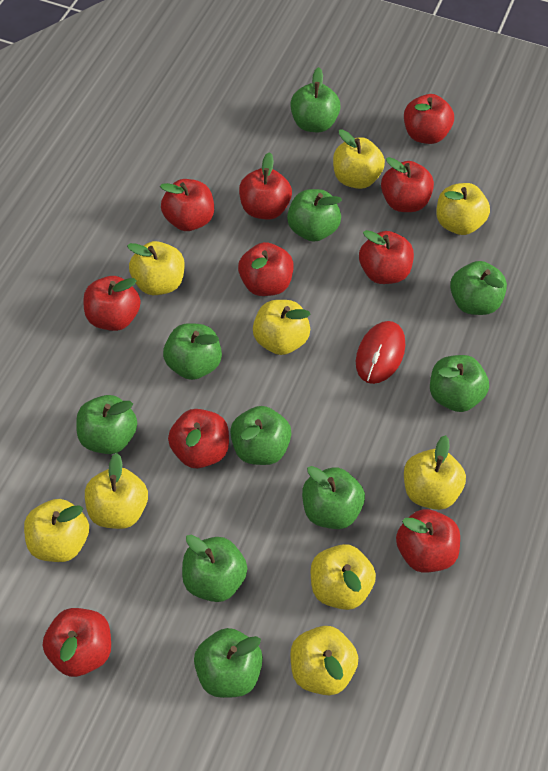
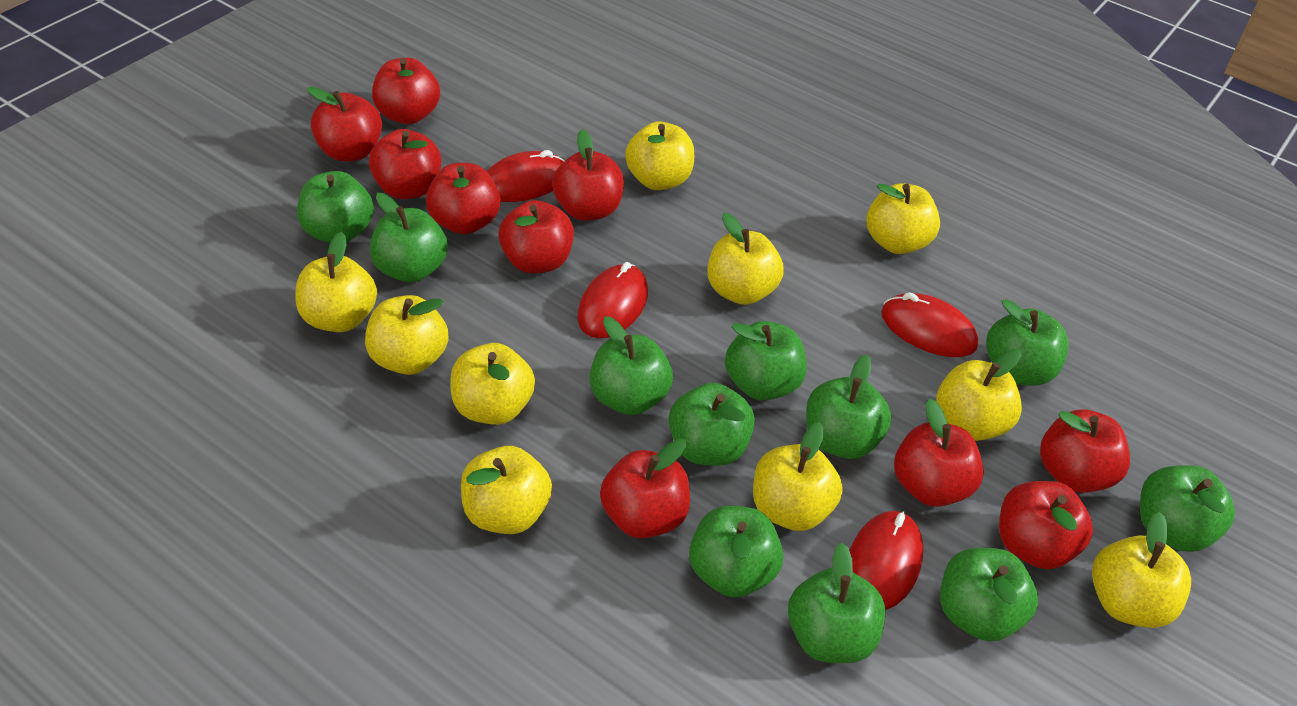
green apple: 10 -> 11
red mouse: 1 -> 4
yellow apple: 9 -> 10

